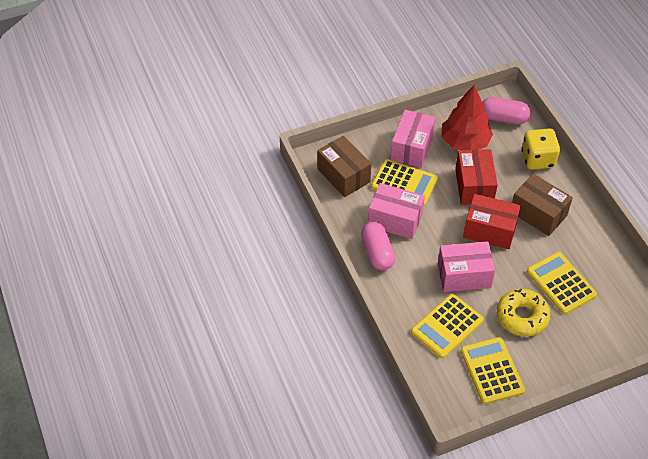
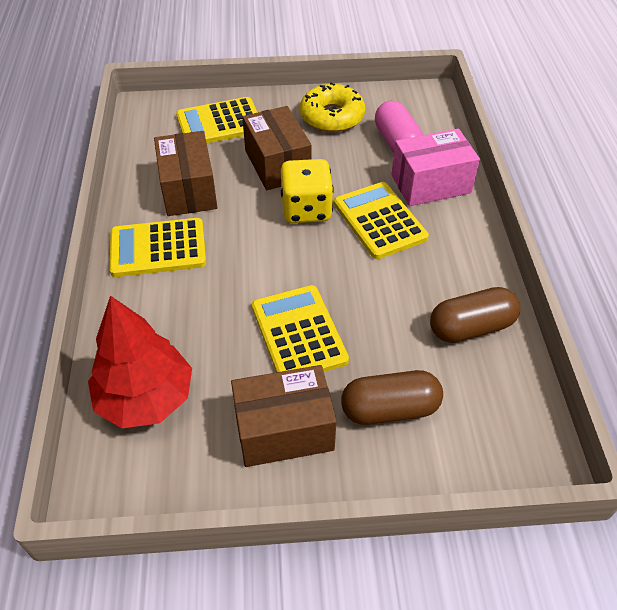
brown box: 2 -> 3
brown capsule: 0 -> 2
pink box: 3 -> 1
pink capsule: 2 -> 1
red box: 2 -> 0

